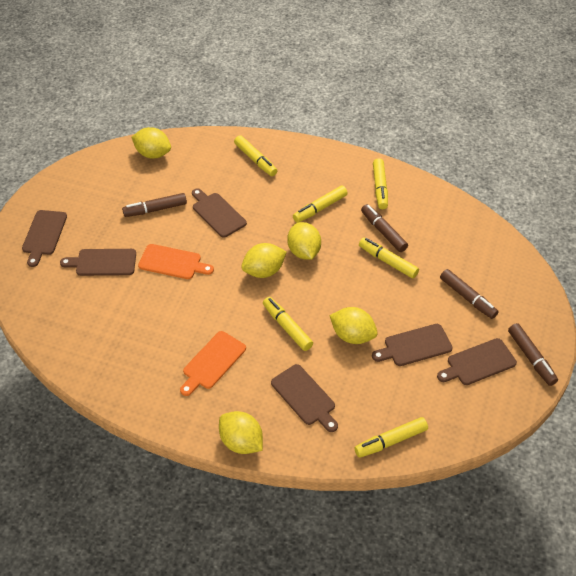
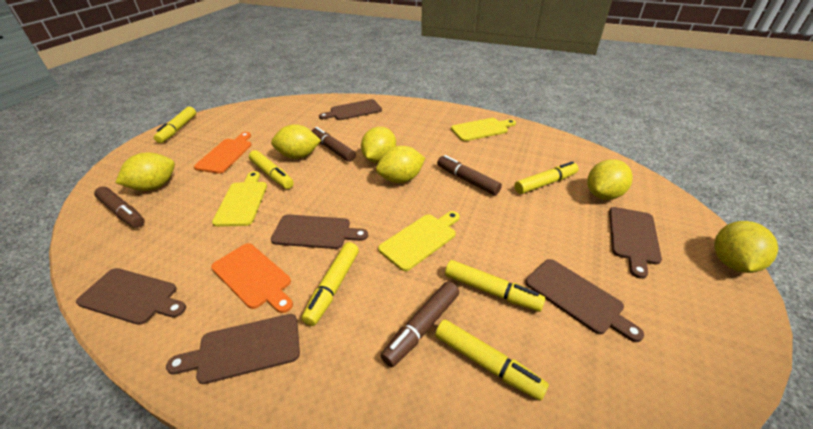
yellow cutting board: 0 -> 3
yellow lemon: 5 -> 6

